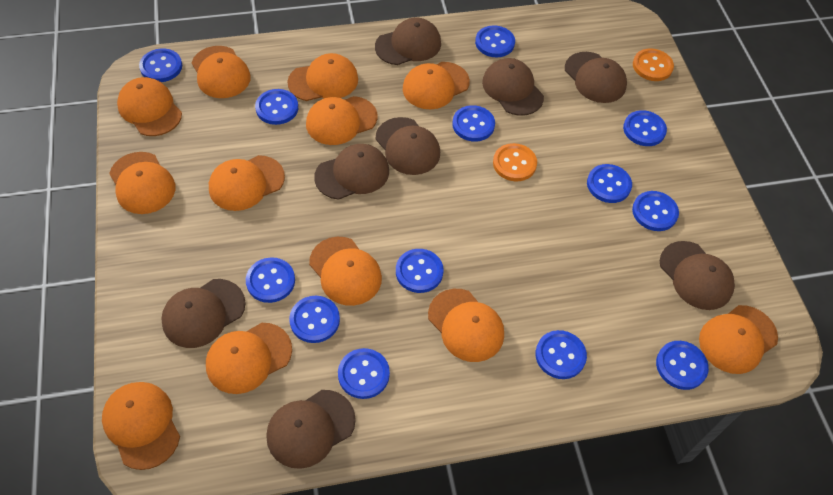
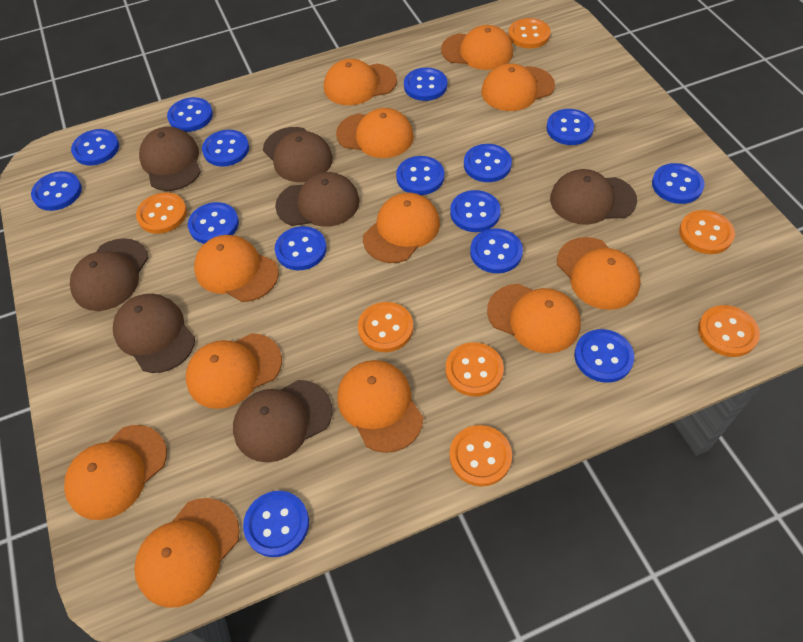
blue button: 13 -> 15
brown cap: 8 -> 7
orange button: 2 -> 7

